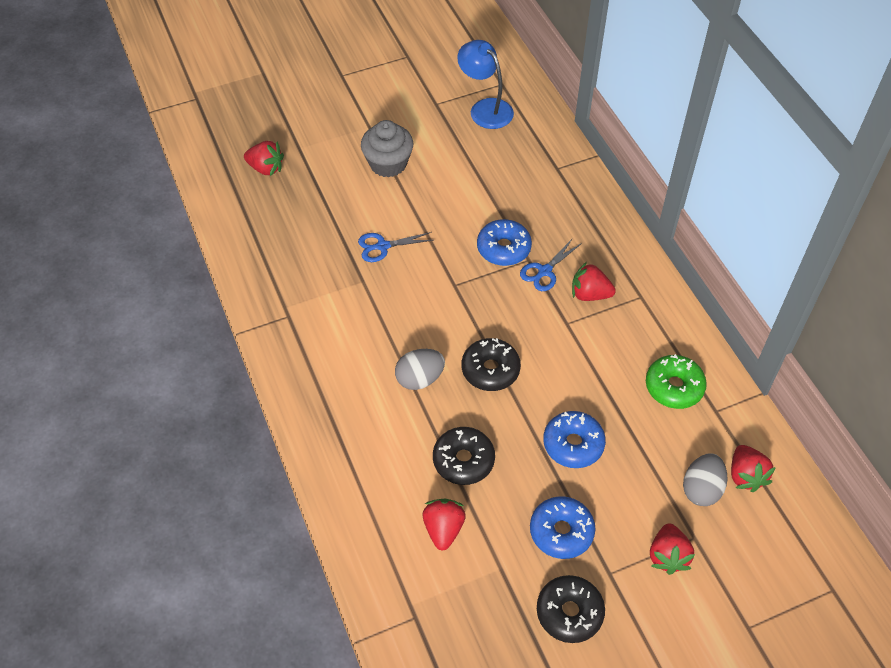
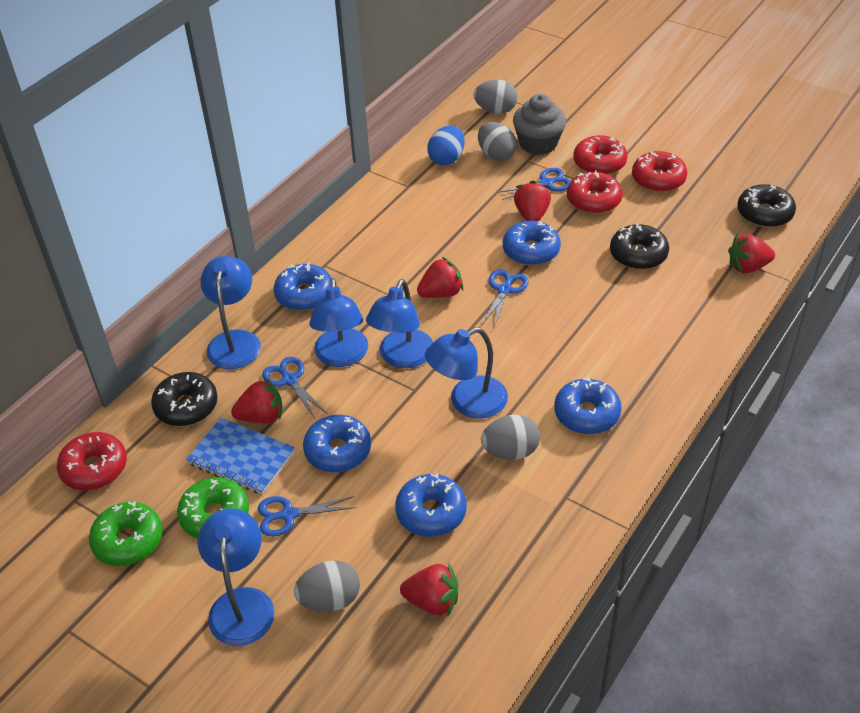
blue donut: 3 -> 5
blue egg: 0 -> 1
blue lamp: 1 -> 5
blue notebook: 0 -> 1
blue scissors: 2 -> 4
green donut: 1 -> 2
grey egg: 2 -> 4
red donut: 0 -> 4

